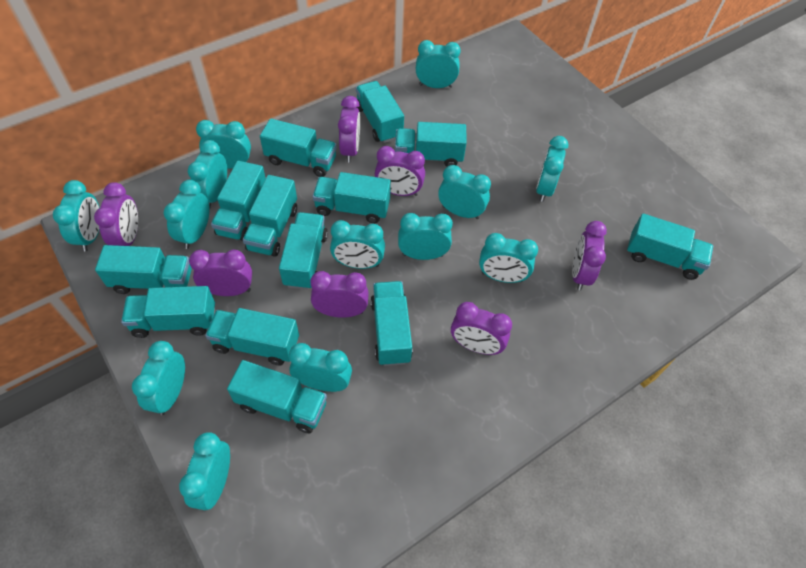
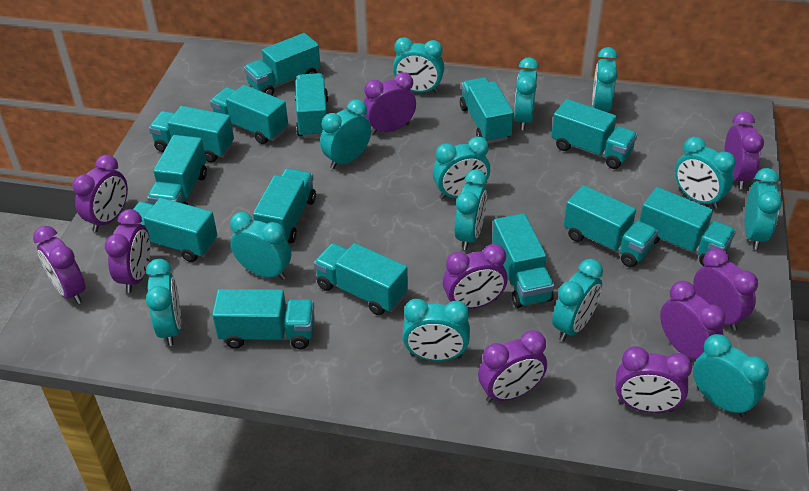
purple clock: 7 -> 10
turquoise truck: 13 -> 14

